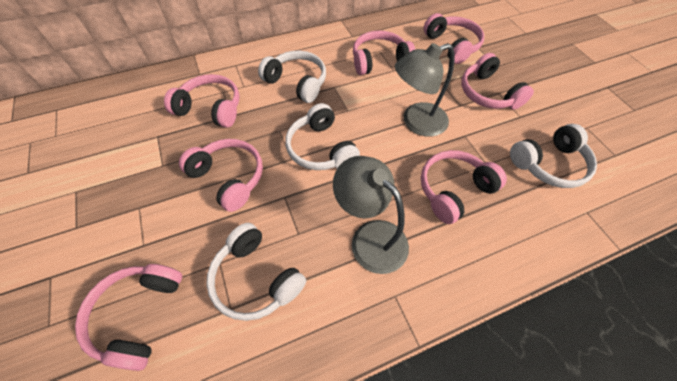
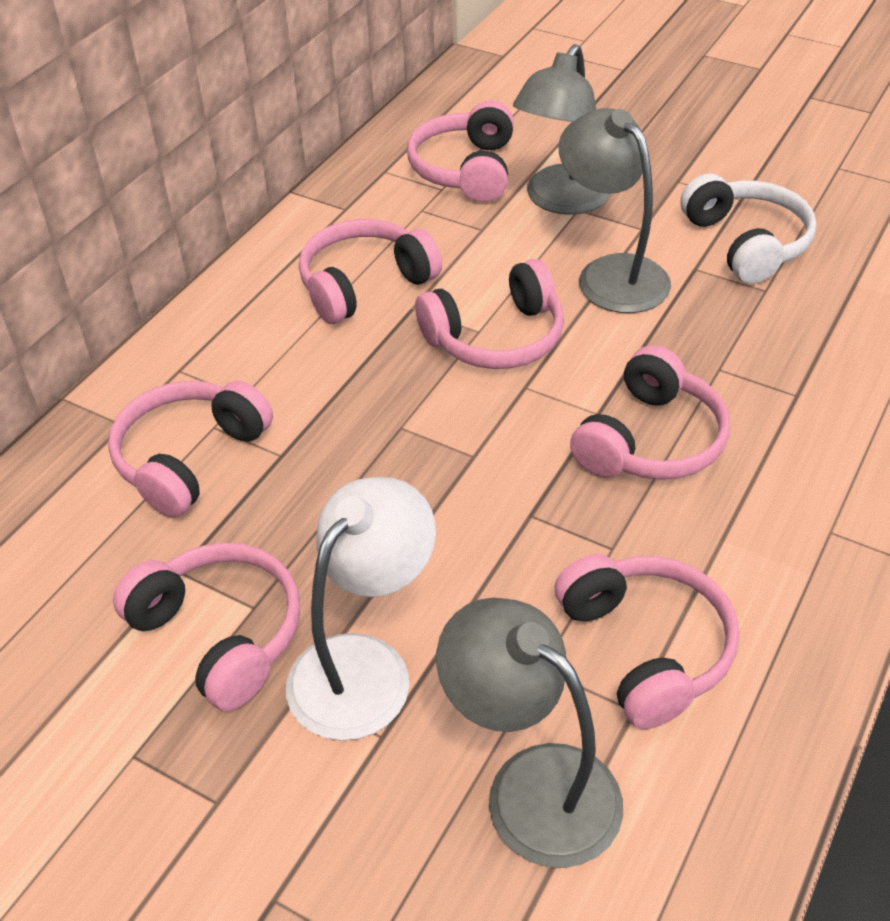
grey lamp: 2 -> 3
white headphones: 4 -> 1
white lamp: 0 -> 1

